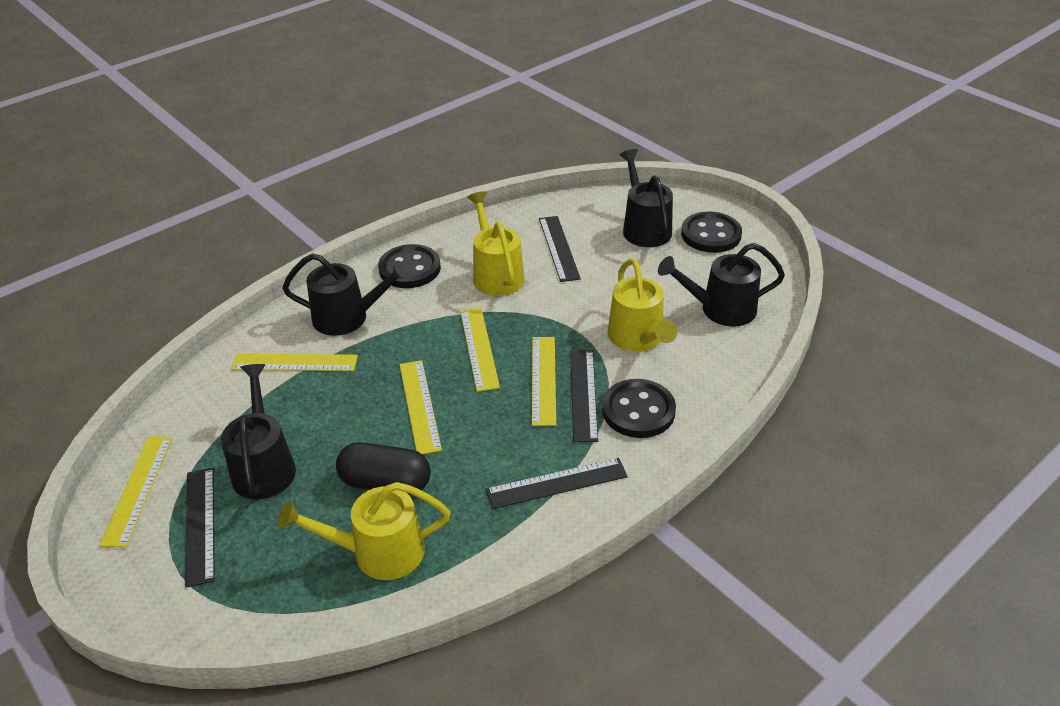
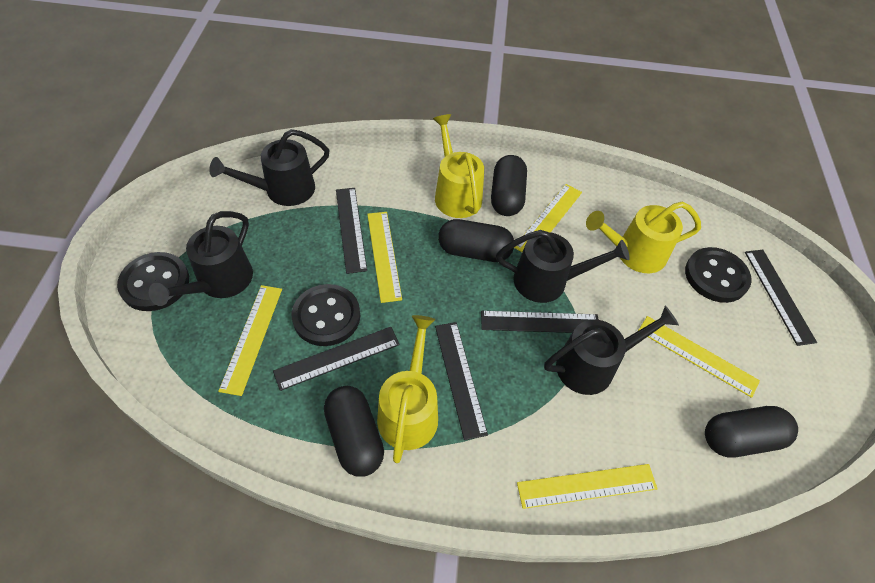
black capsule: 1 -> 4
black ruler: 4 -> 5

